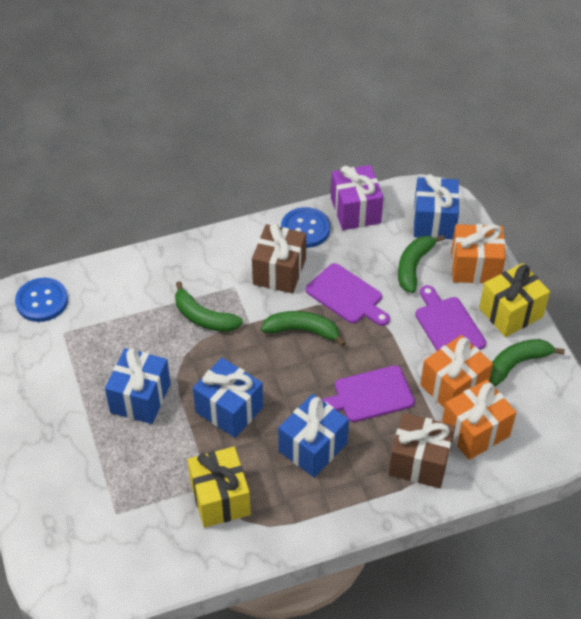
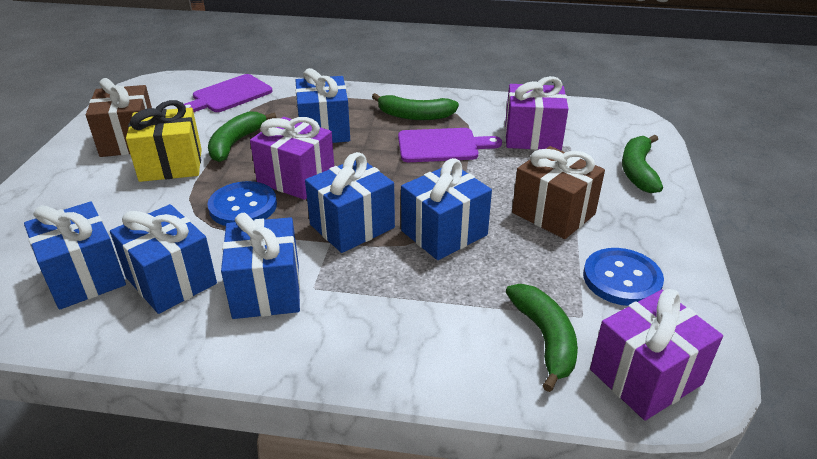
blue gift: 4 -> 6
orange gift: 3 -> 0
purple cutting board: 3 -> 2
purple gift: 1 -> 3
yellow gift: 2 -> 1

